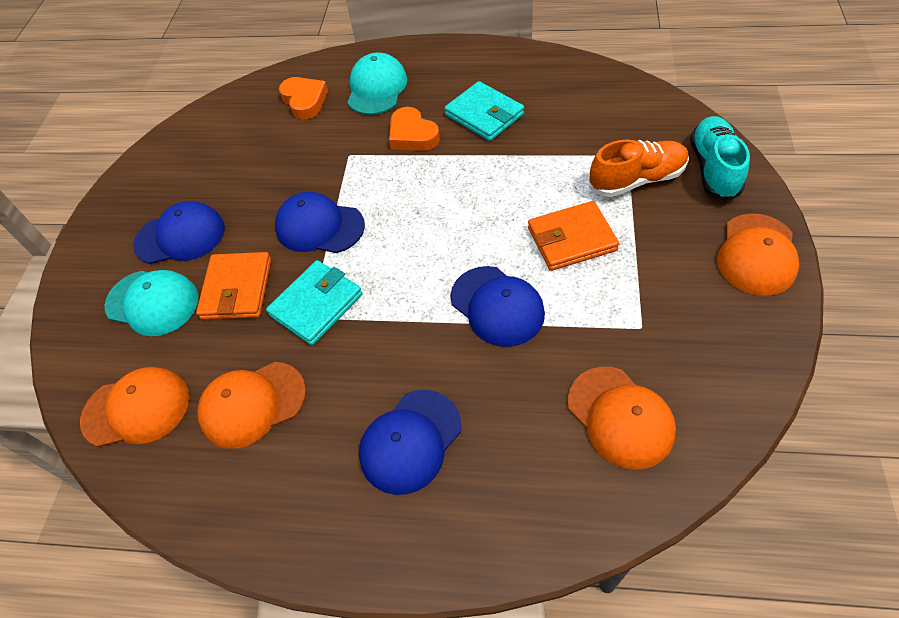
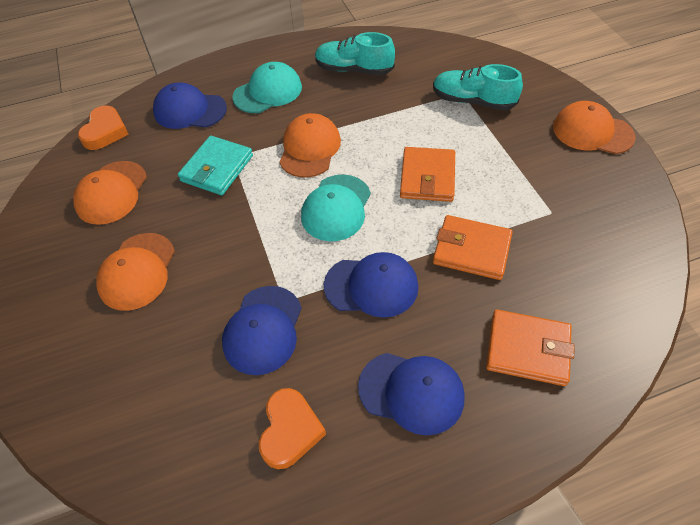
orange shoe: 1 -> 0
orange wallet: 2 -> 3
turquoise shoe: 1 -> 2
turquoise wallet: 2 -> 1

